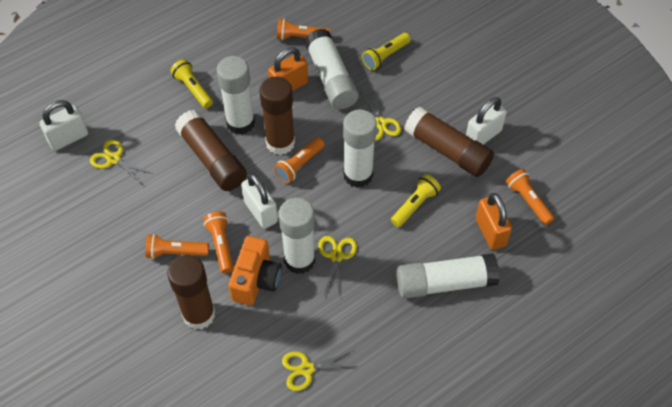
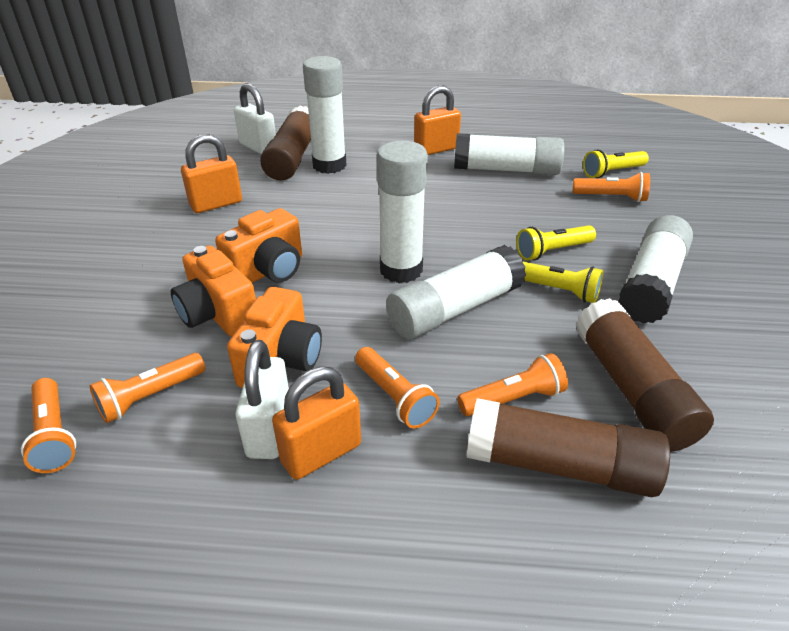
brown glue stick: 4 -> 3
orange camera: 1 -> 3
orange padlock: 2 -> 3
white padlock: 3 -> 2
yellow scissors: 4 -> 0

